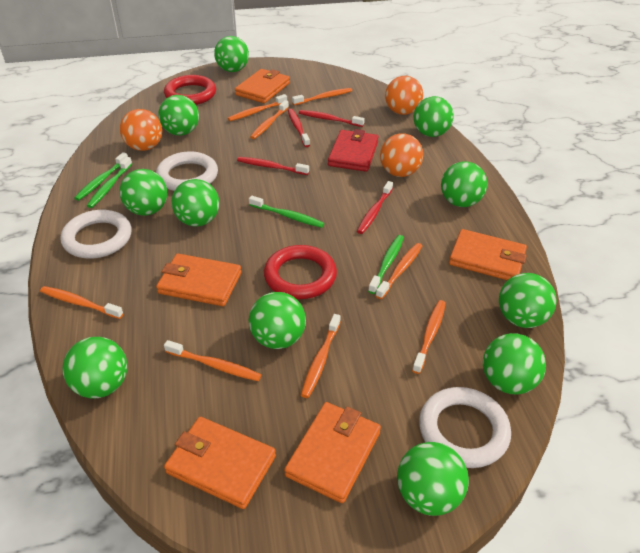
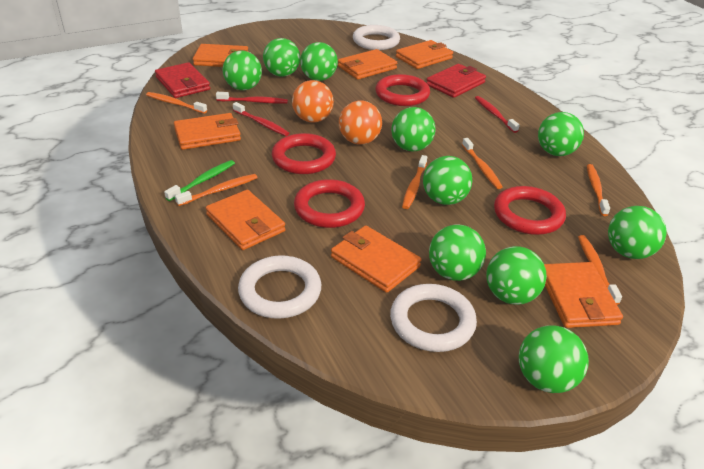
green ball: 11 -> 10
green toothbrush: 4 -> 1
orange ball: 3 -> 2
orange toothbrush: 8 -> 6
orange wallet: 5 -> 7
red ring: 2 -> 4
red toothbrush: 4 -> 3
red wallet: 1 -> 2

